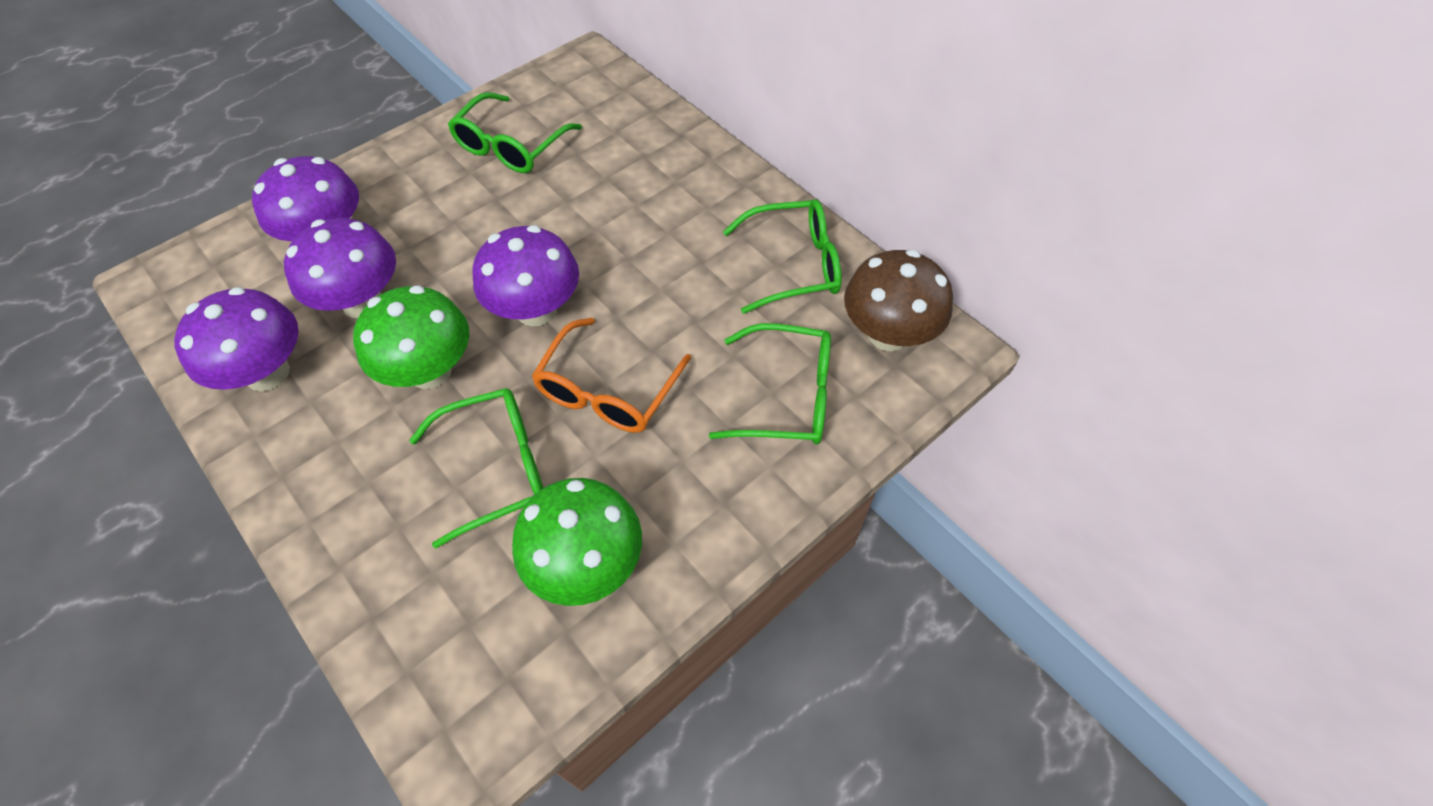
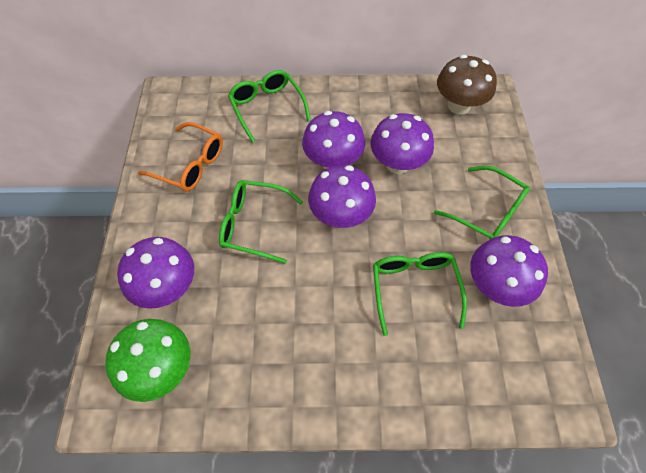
green mushroom: 2 -> 1
purple mushroom: 4 -> 5

